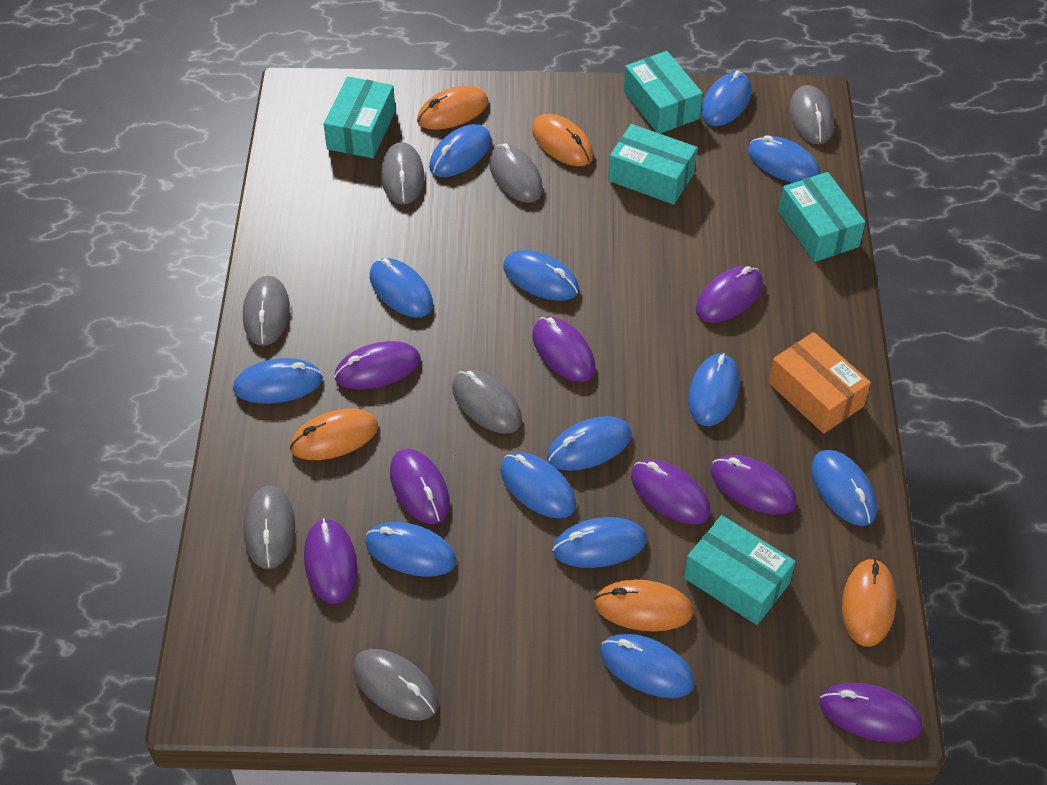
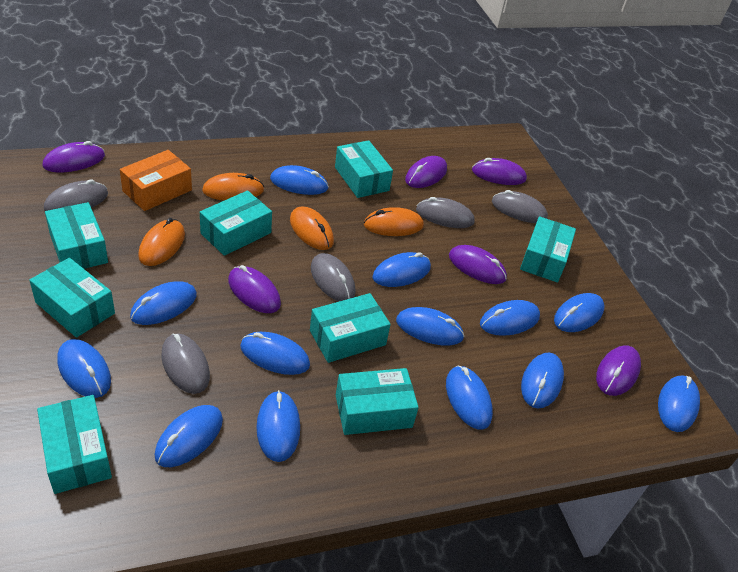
grey mouse: 7 -> 5
orange mouse: 5 -> 4
purple mouse: 8 -> 6
turquoise box: 5 -> 8

